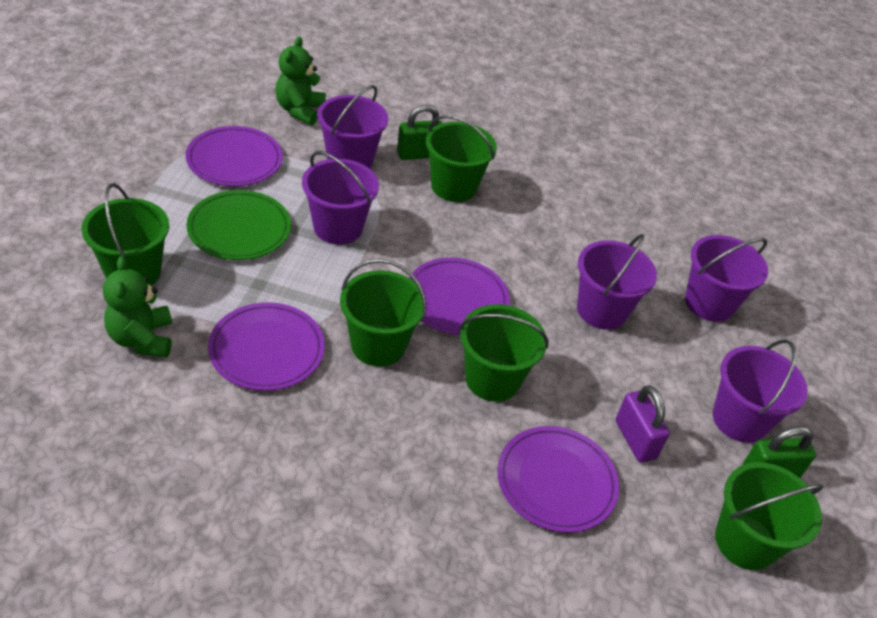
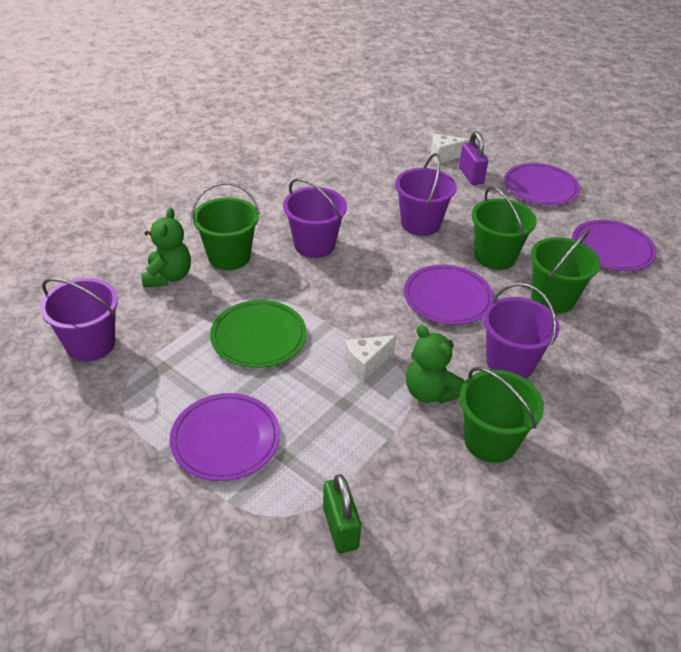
green bucket: 5 -> 4
green padlock: 2 -> 1
purple bucket: 5 -> 4
white cheese: 0 -> 2

